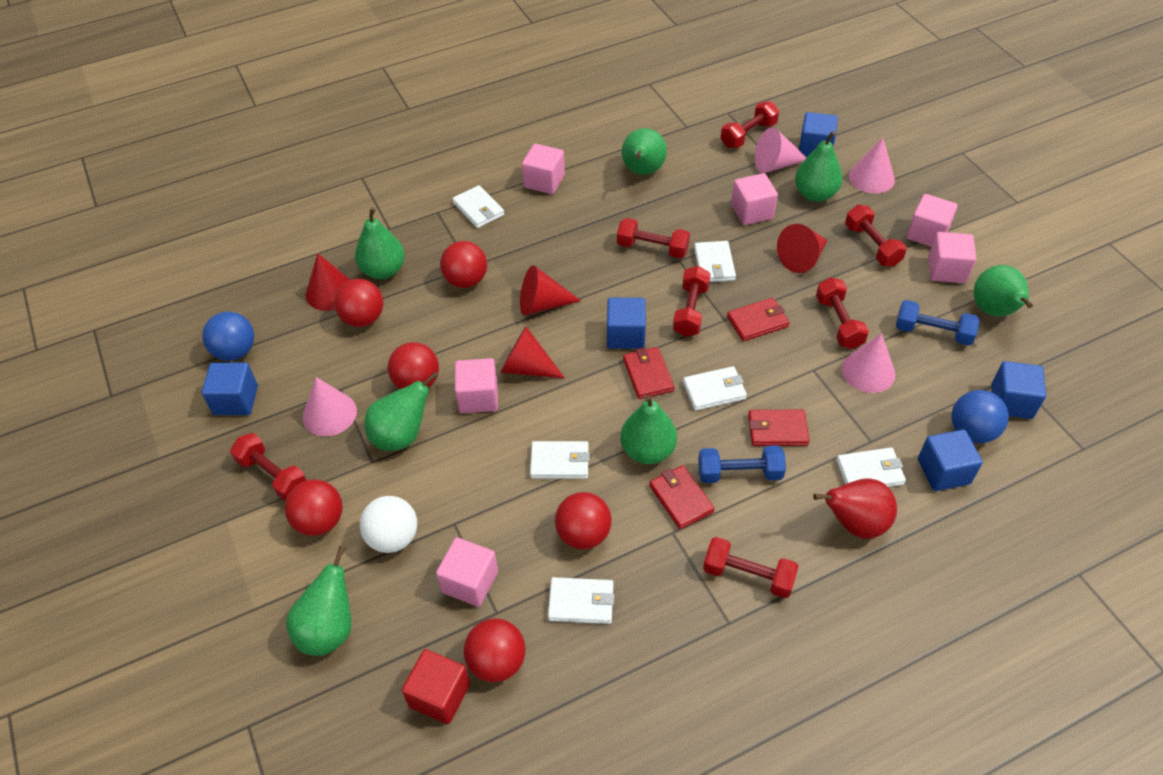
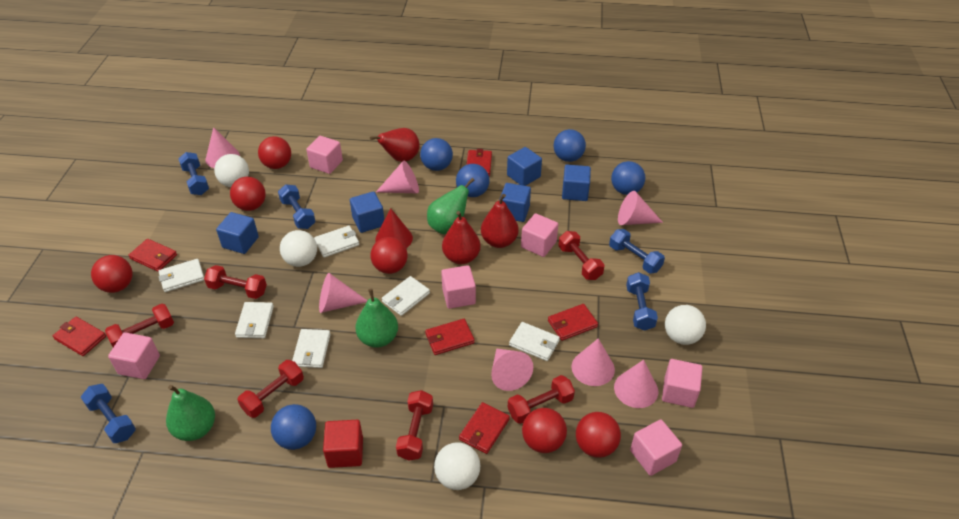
blue ball: 2 -> 5
blue dumbbell: 2 -> 5
green pear: 7 -> 3
pink cone: 4 -> 7
red cone: 4 -> 1
red dumbbell: 7 -> 6
red pear: 1 -> 3
red wallet: 4 -> 6
white ball: 1 -> 4

